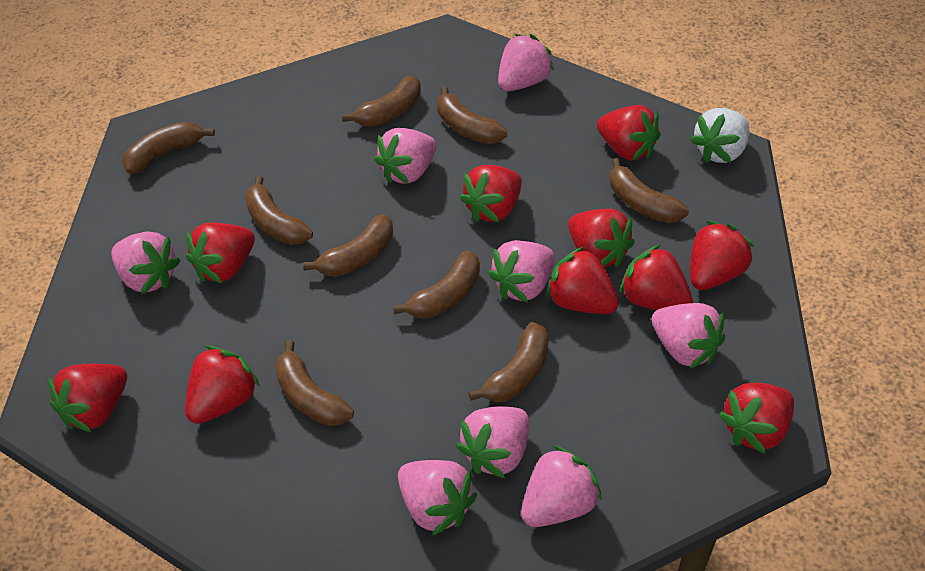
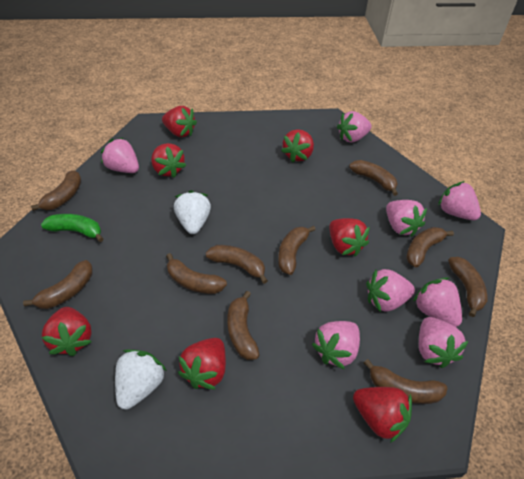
brown banana: 9 -> 10
green banana: 0 -> 1
red strawberry: 10 -> 7
white strawberry: 1 -> 2

